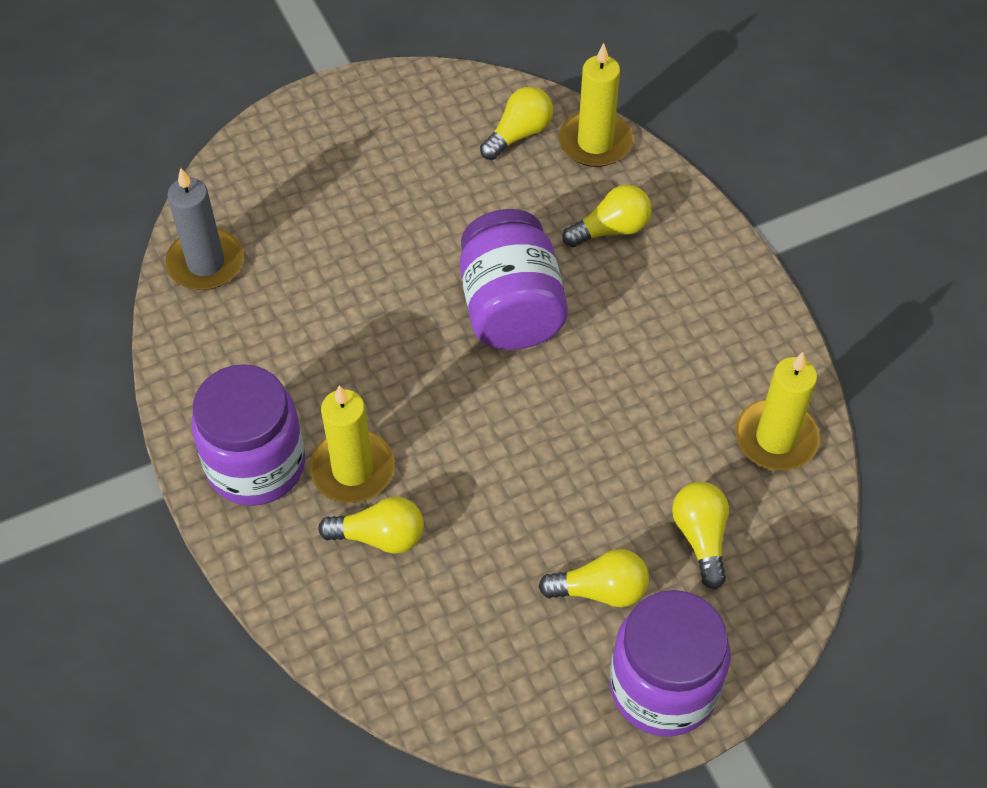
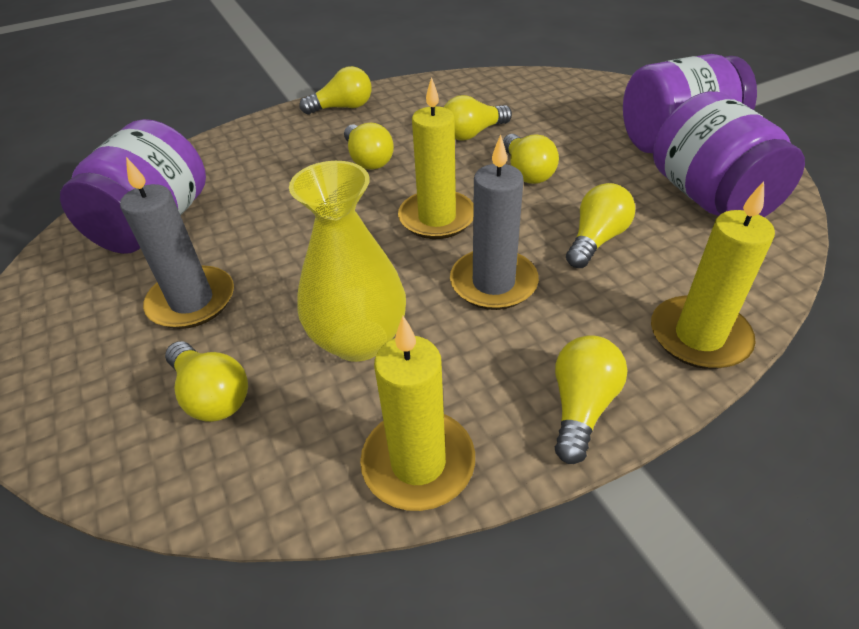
grey candle: 1 -> 2
yellow light bulb: 5 -> 7
yellow vase: 0 -> 1

